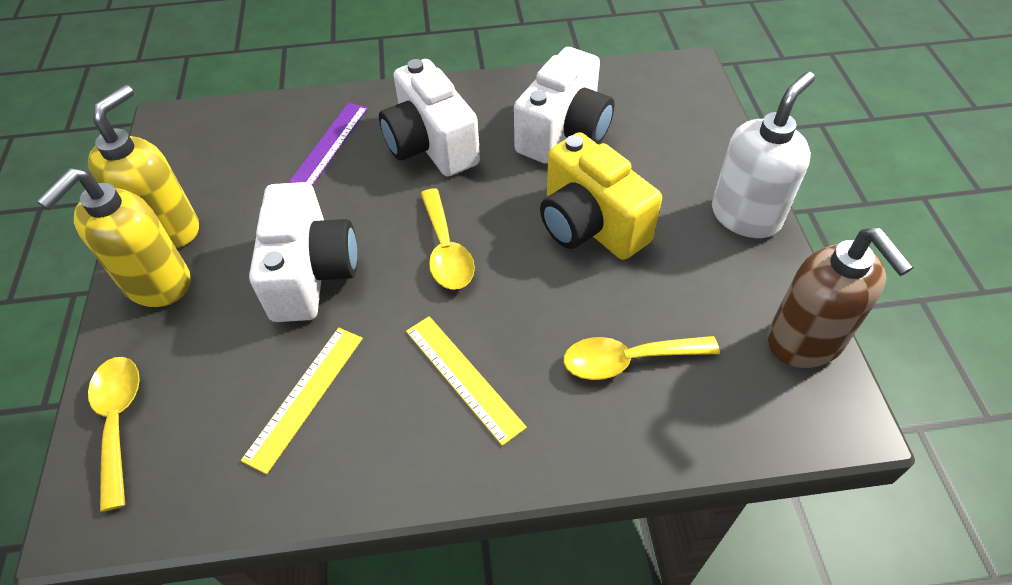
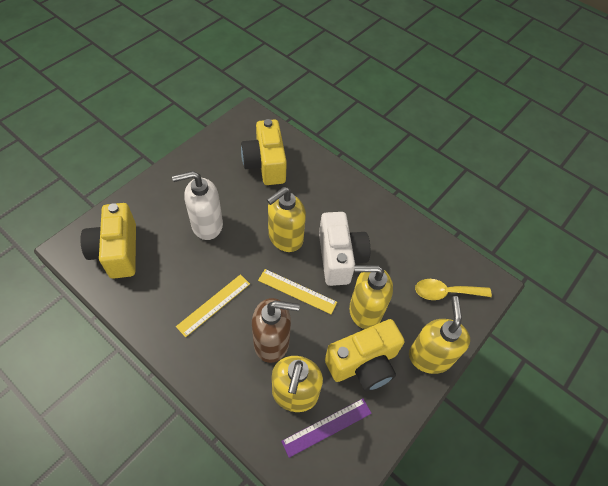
white camera: 3 -> 1
yellow camera: 1 -> 3
yellow soap dispenser: 2 -> 4
yellow spoon: 3 -> 1

